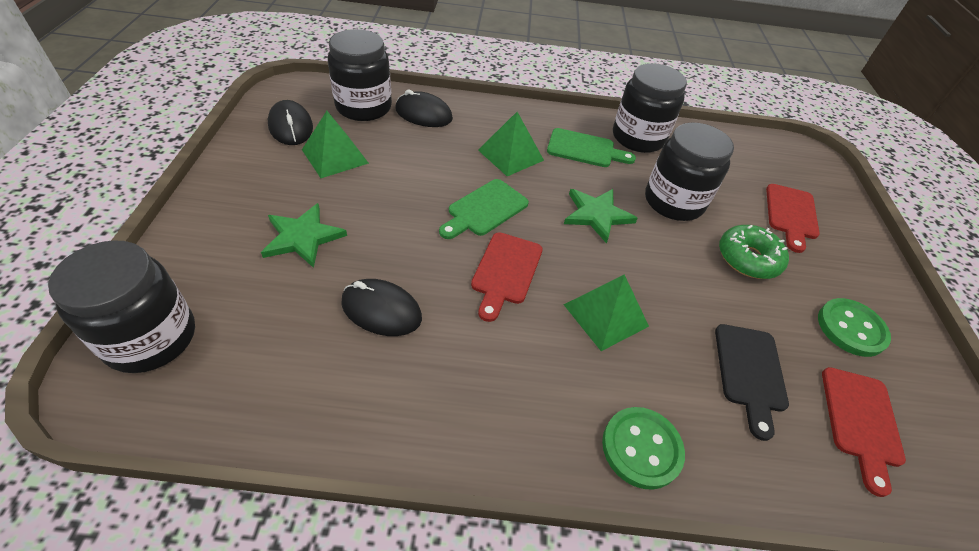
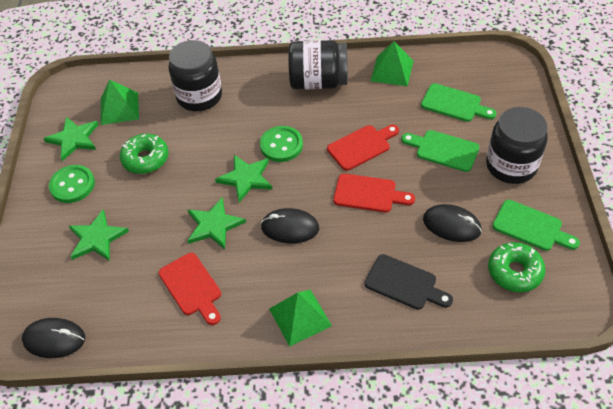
black jar: 4 -> 3
green cutting board: 2 -> 3
green donut: 1 -> 2
green star: 2 -> 4

